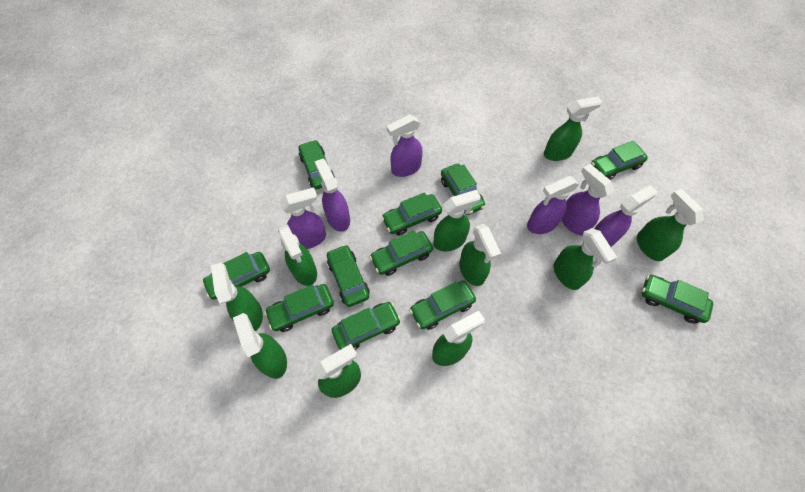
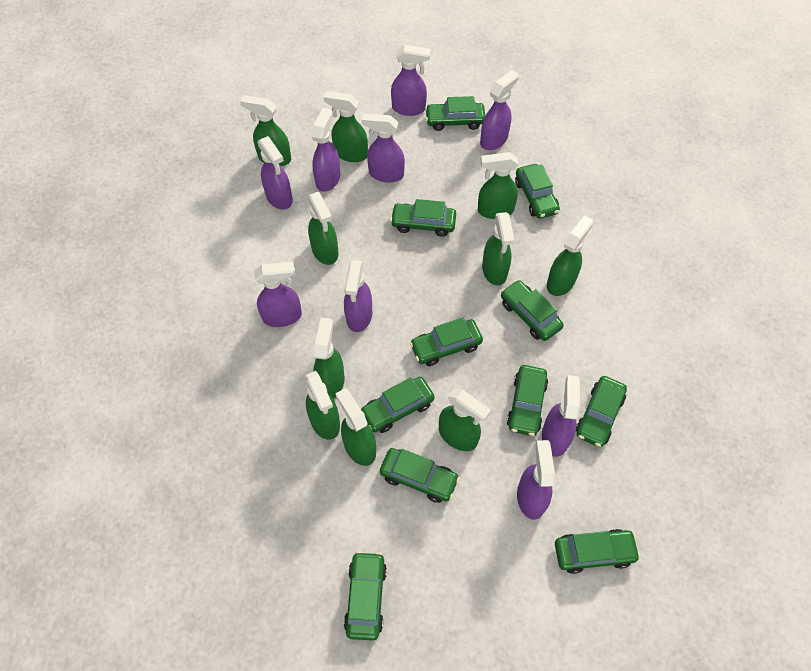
purple spray bottle: 6 -> 9

